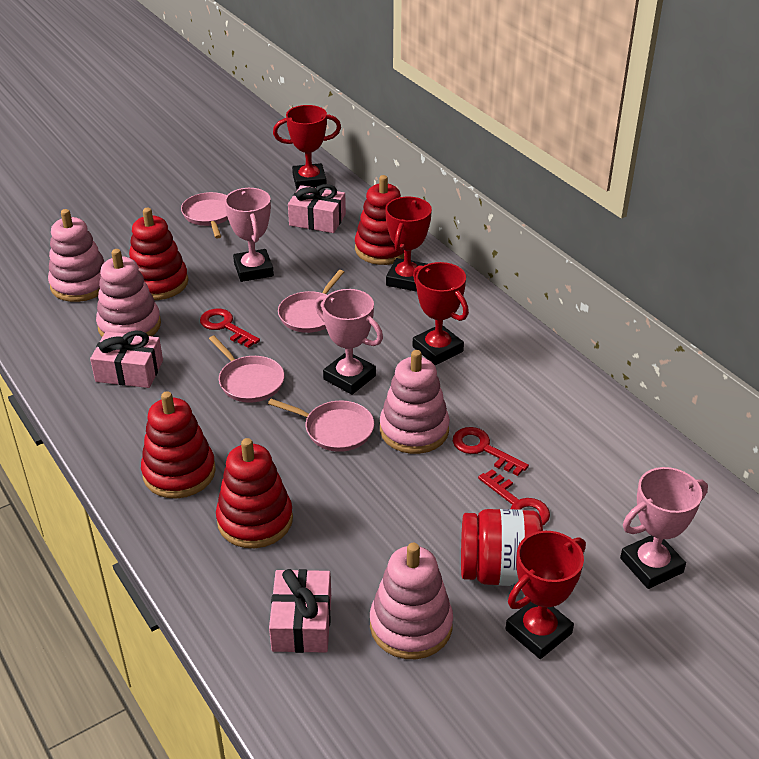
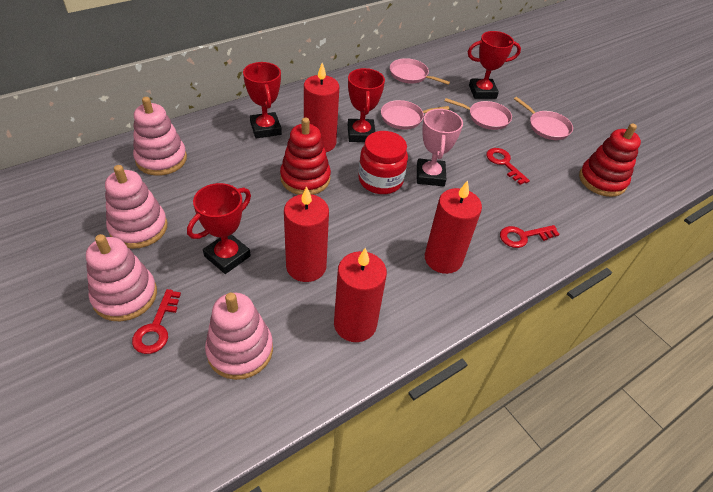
pink gift: 3 -> 0
pink trophy: 3 -> 1
red candle: 0 -> 4
red stacking toy: 4 -> 2

